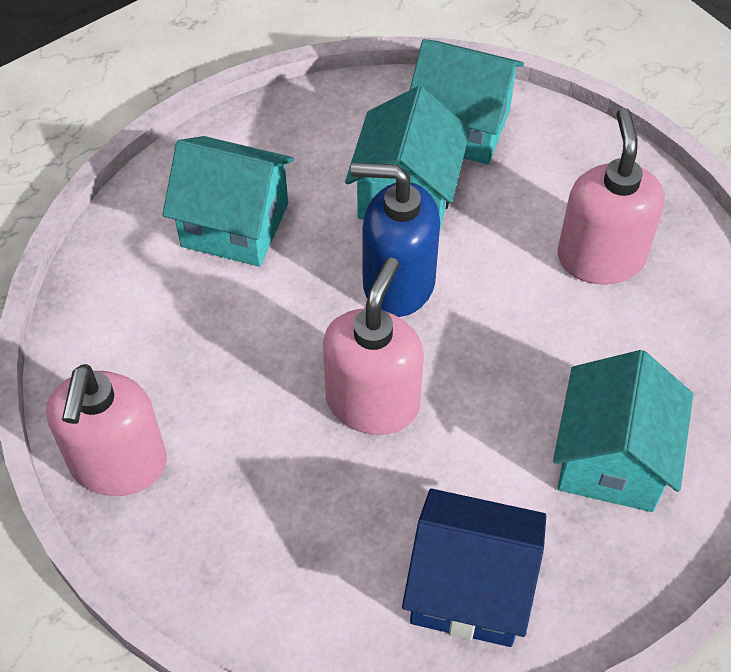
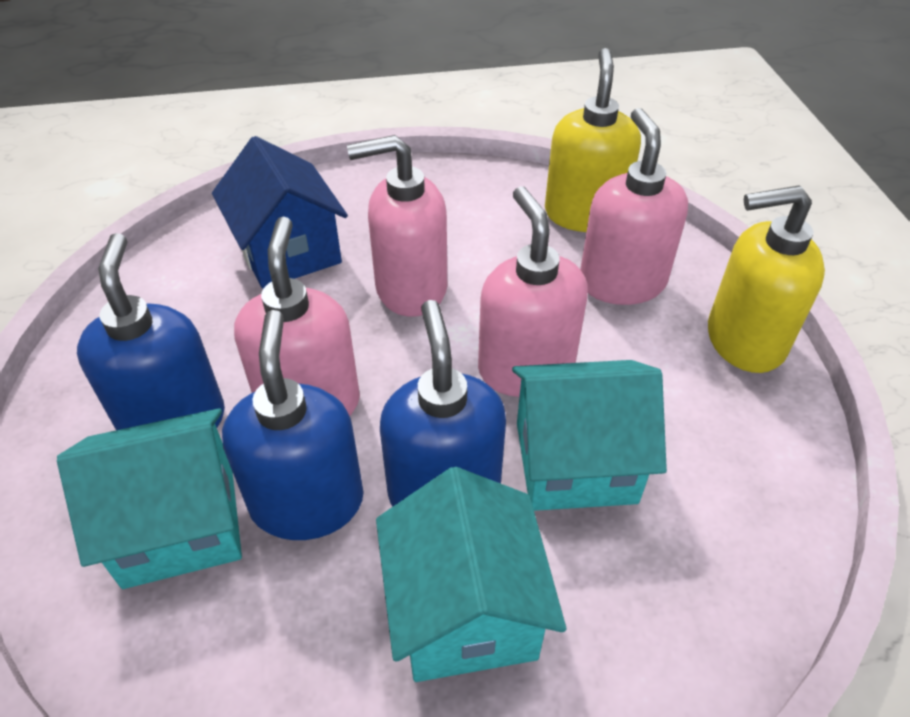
blue soap dispenser: 1 -> 3
pink soap dispenser: 3 -> 4
turquoise house: 4 -> 3
yellow soap dispenser: 0 -> 2

